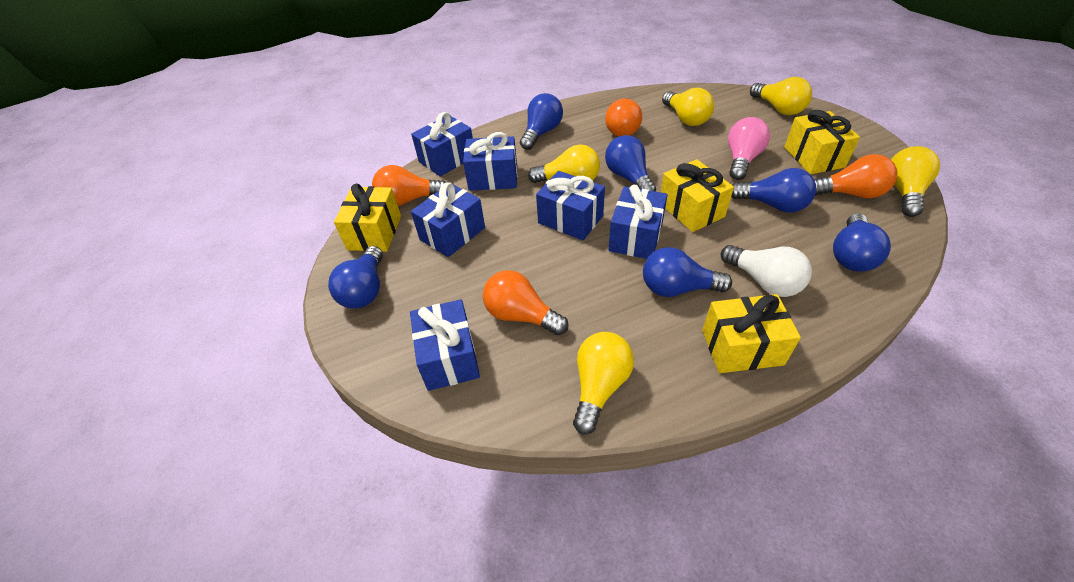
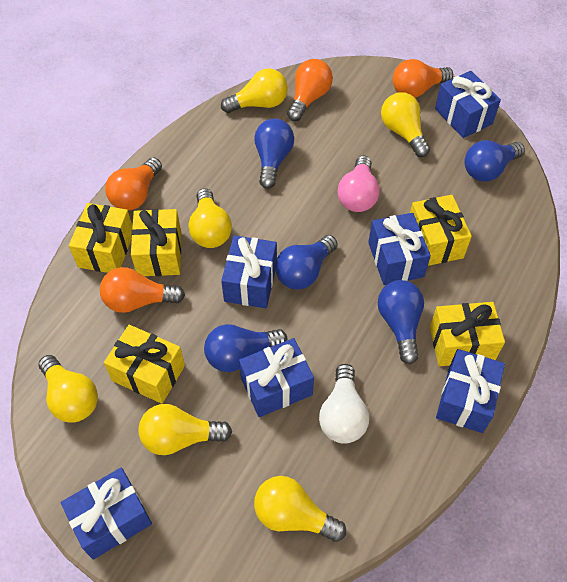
blue light bulb: 6 -> 5
yellow gift: 4 -> 5
yellow light bulb: 5 -> 6

